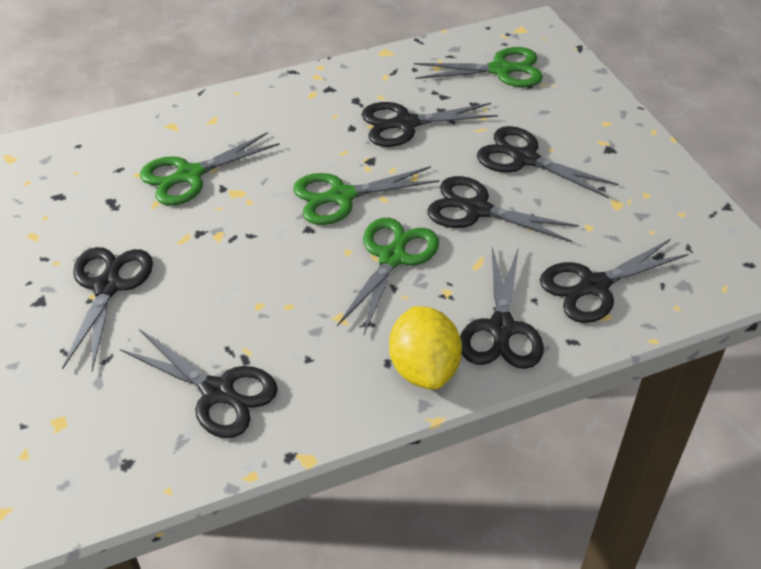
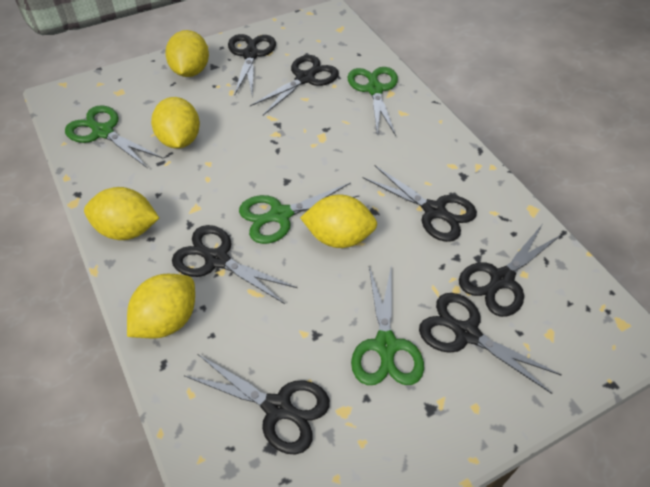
yellow lemon: 1 -> 5

